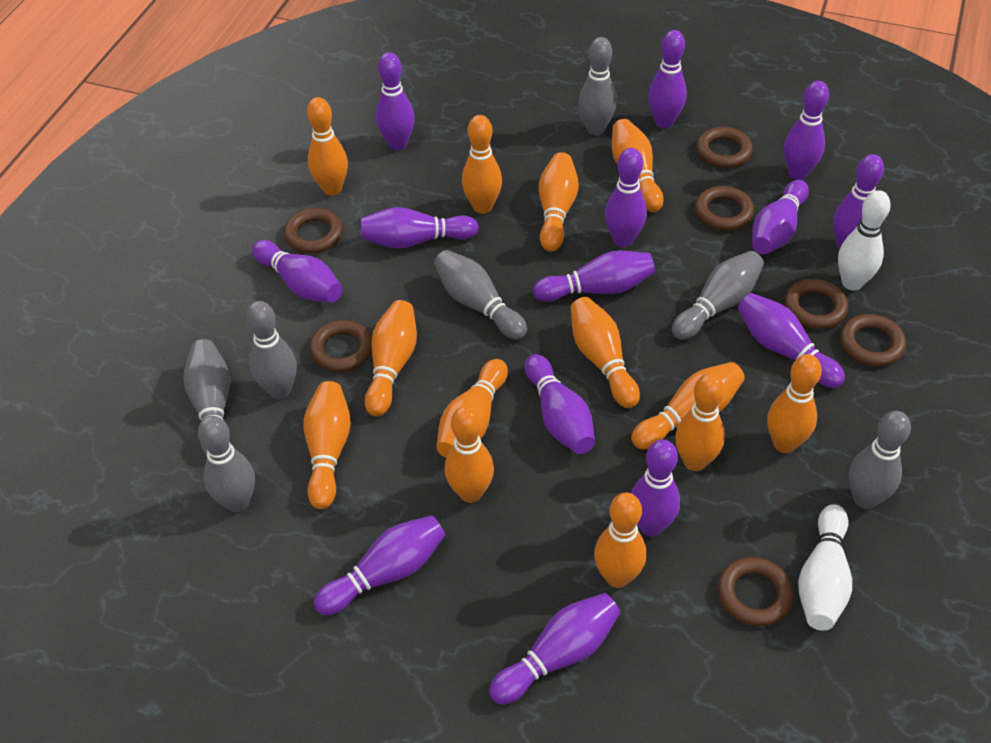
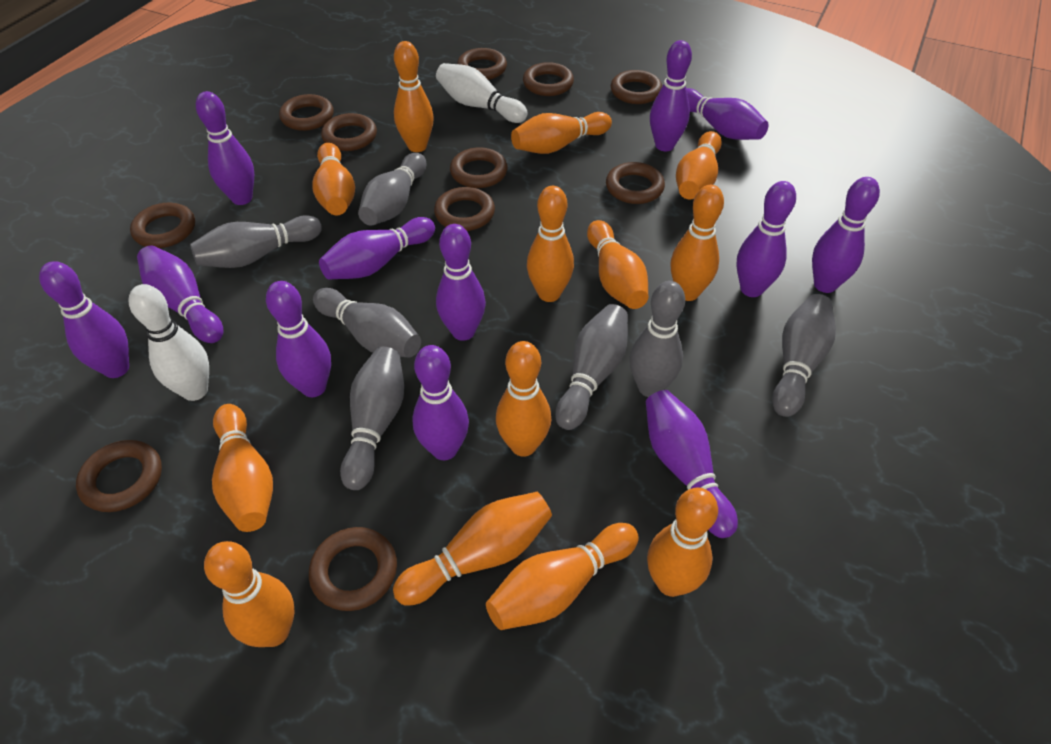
brown ring: 7 -> 11
purple bowling pin: 14 -> 12

